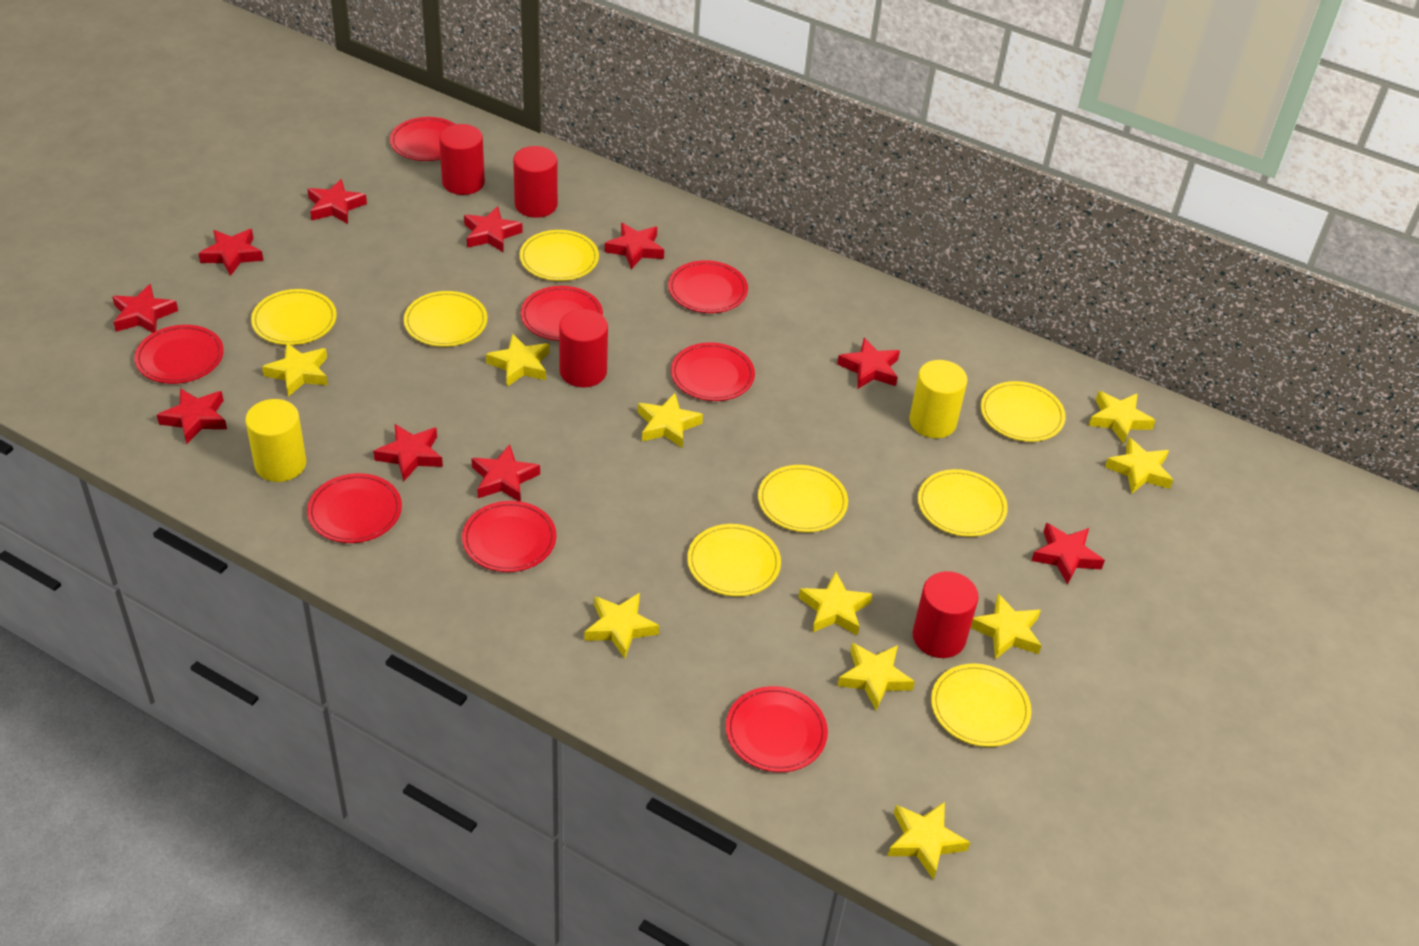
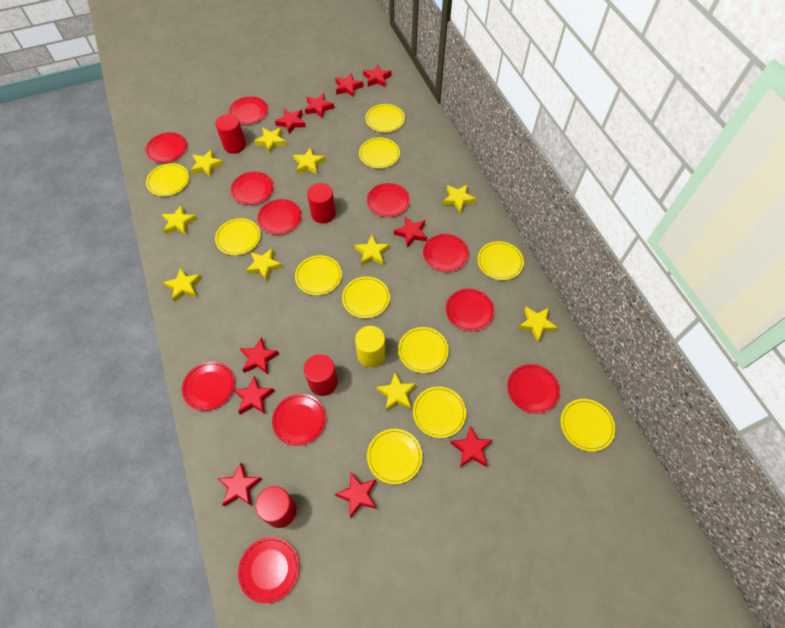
red plate: 8 -> 11
yellow cylinder: 2 -> 1
yellow plate: 8 -> 11

